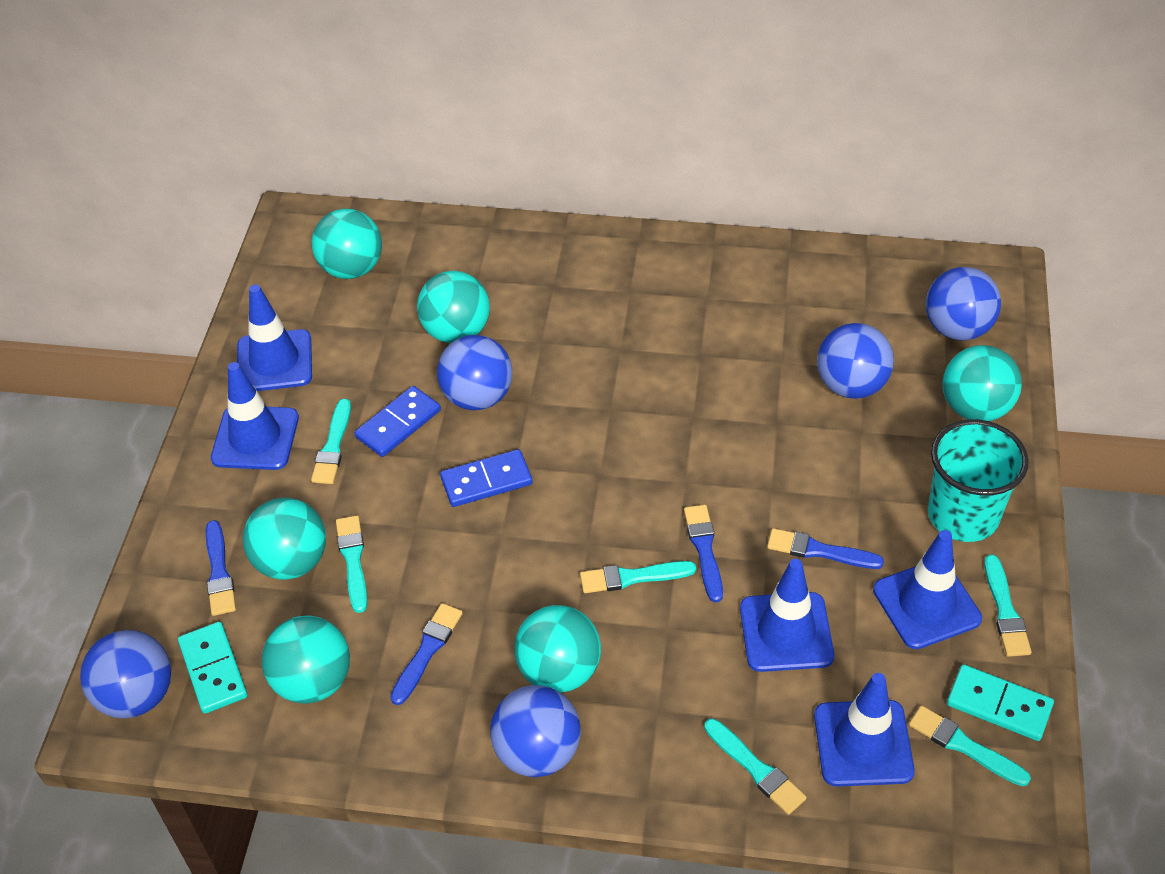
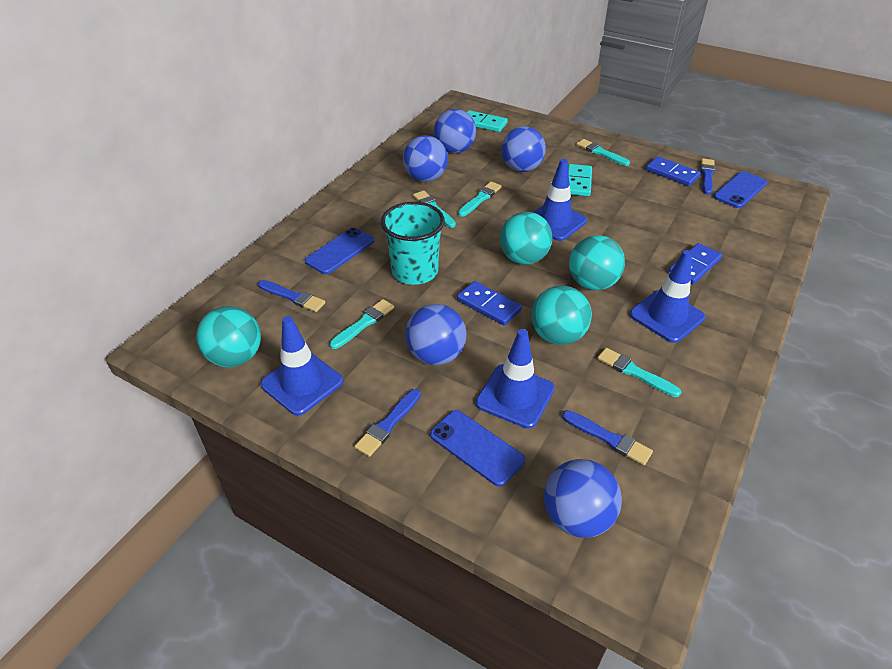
blue domino: 2 -> 3
blue phone: 0 -> 3
blue traffic cone: 5 -> 4
turquoise ball: 6 -> 4
turquoise brush: 6 -> 5

